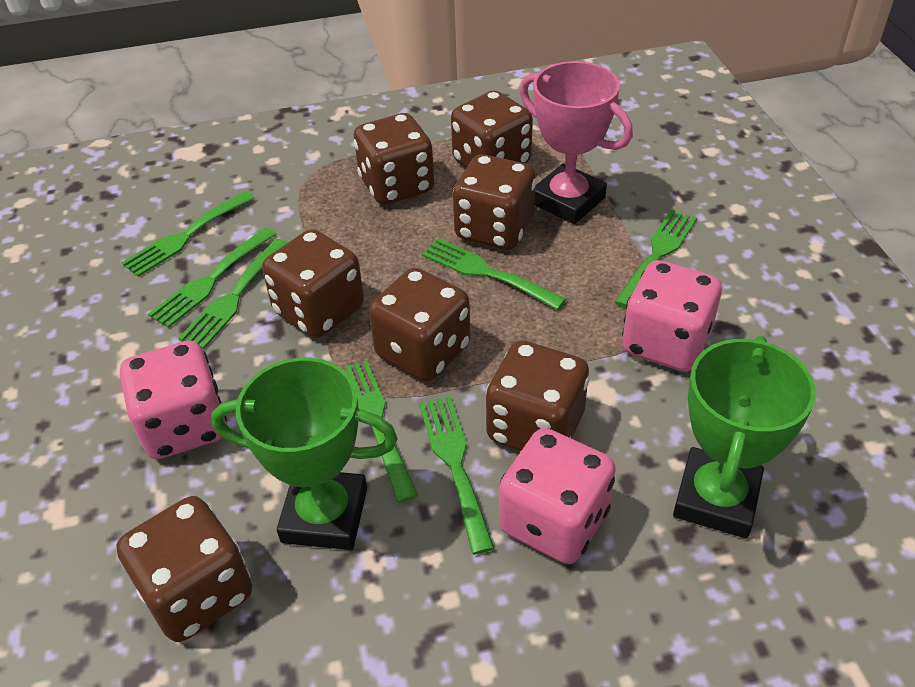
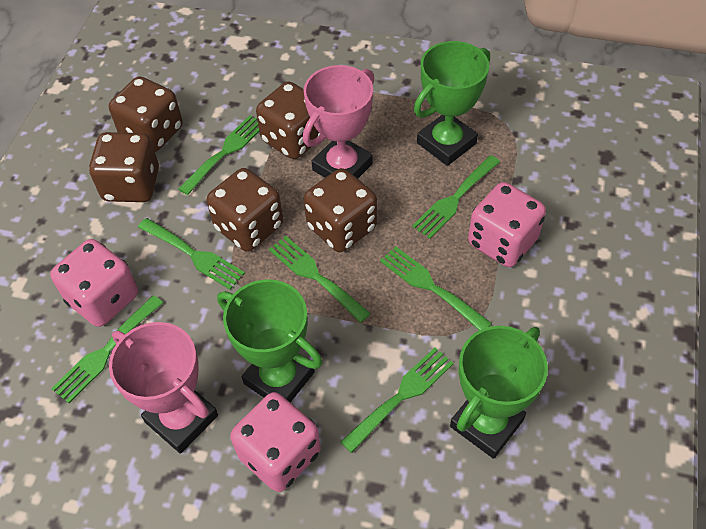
brown dice: 7 -> 5
green trophy: 2 -> 3
pink trophy: 1 -> 2

